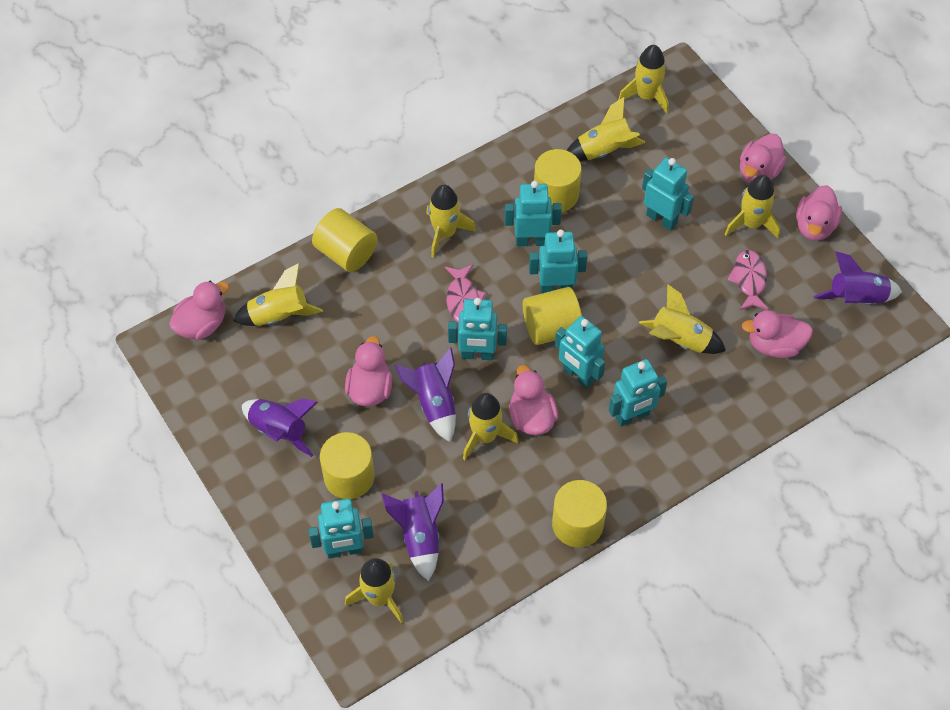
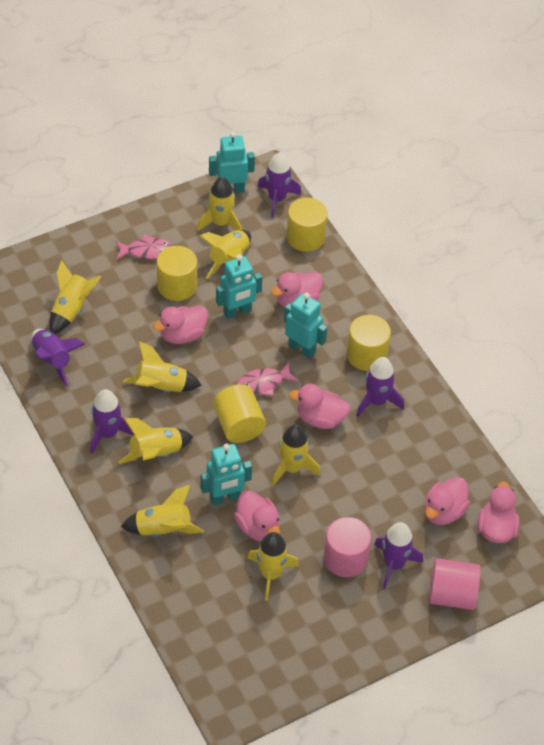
pink cylinder: 0 -> 2
purple rocket: 4 -> 5
turquoise robot: 7 -> 4
yellow cylinder: 5 -> 4

